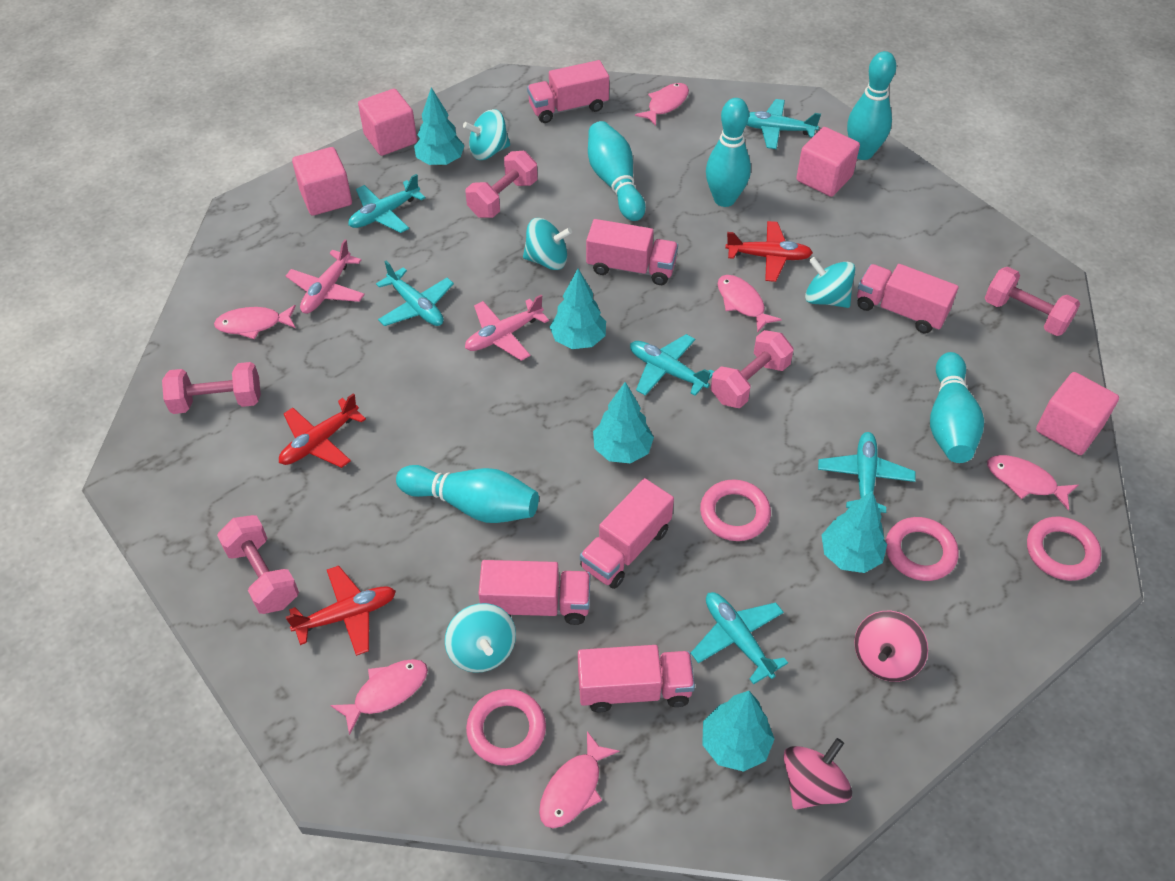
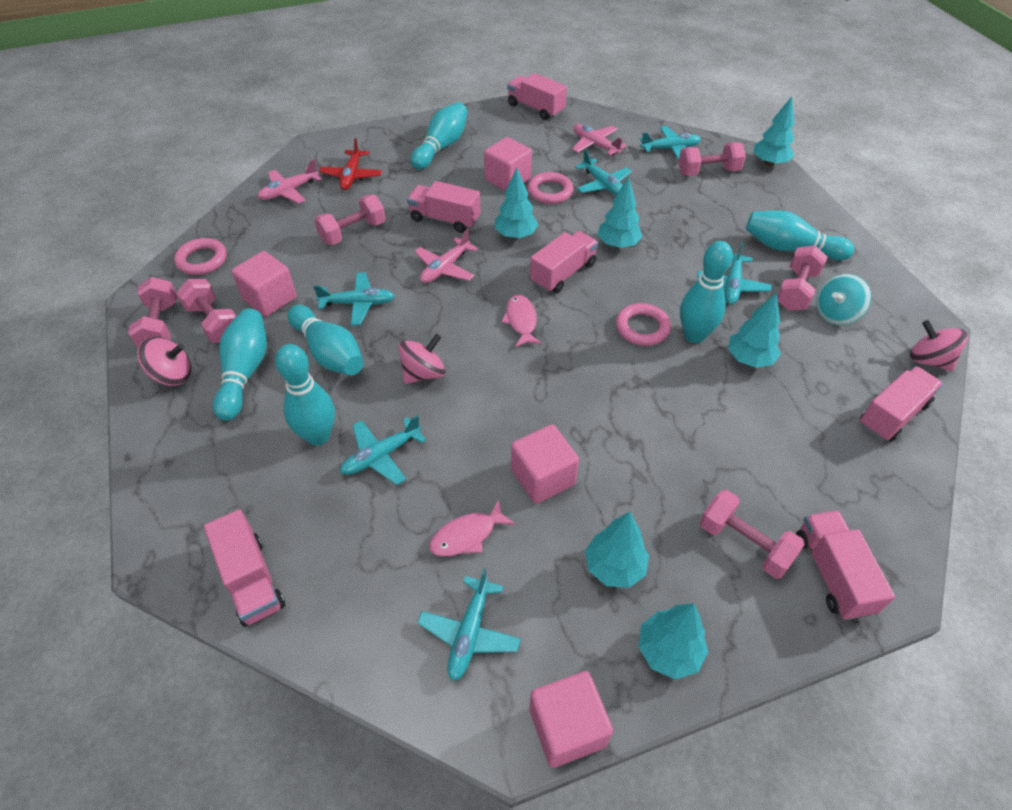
pink dumbbell: 5 -> 6
pink fish: 6 -> 2
pink plane: 2 -> 3
pink ring: 4 -> 3
pink spinning top: 2 -> 3
red plane: 3 -> 1
turquoise bowling pin: 5 -> 6
turquoise spinning top: 4 -> 1
turquoise tree: 5 -> 6

